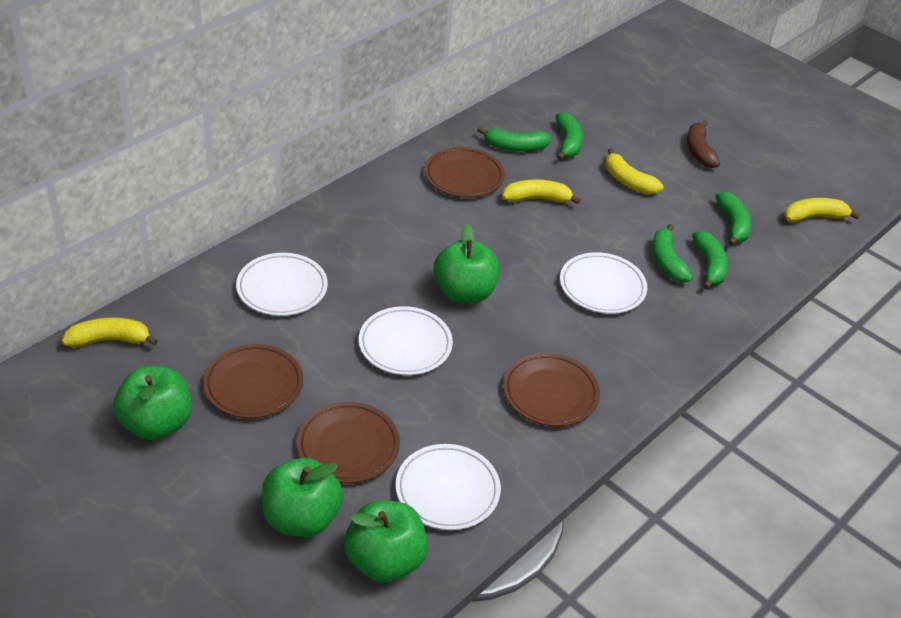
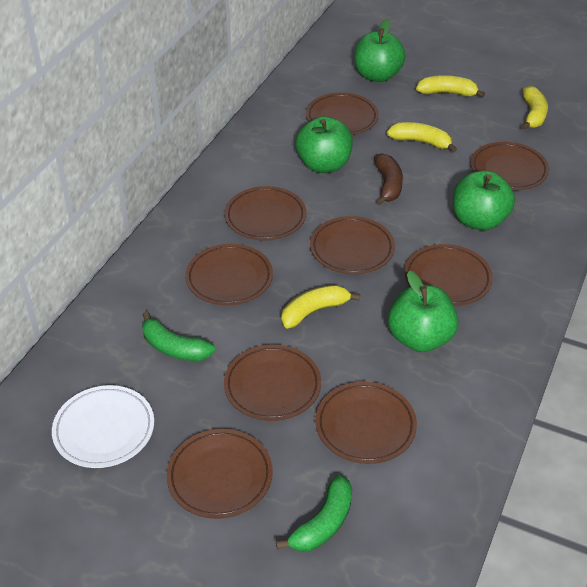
brown plate: 4 -> 9
green banana: 5 -> 2
white plate: 4 -> 1

